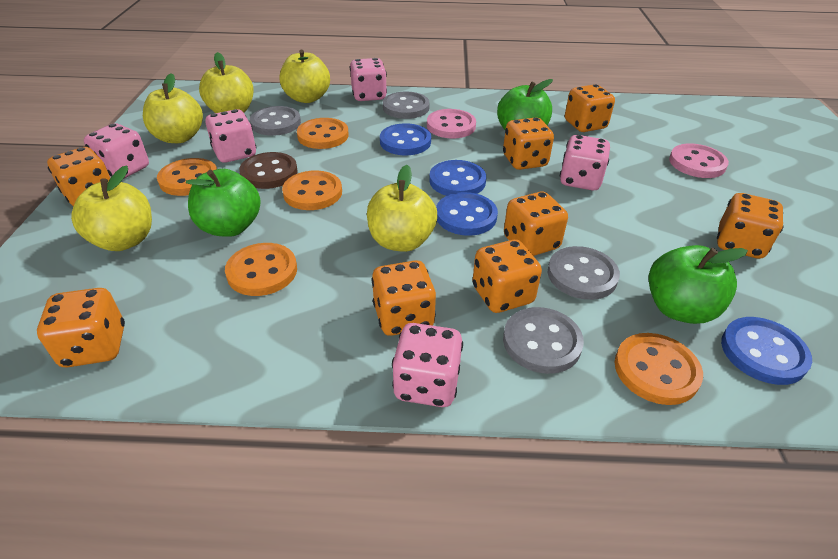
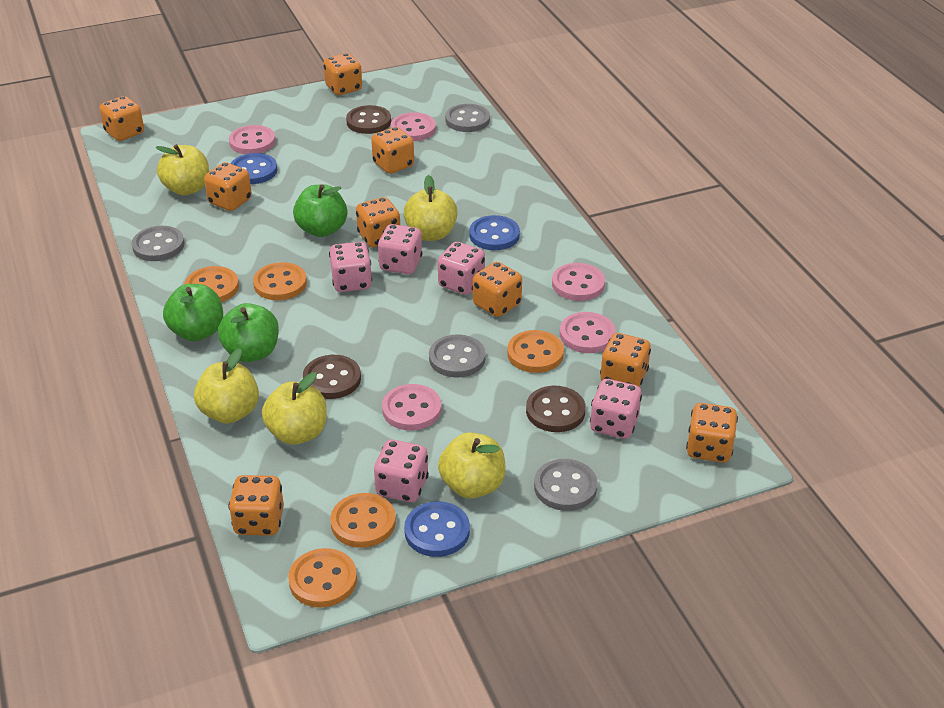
blue button: 4 -> 3
brown button: 1 -> 3
orange dice: 8 -> 9
pink button: 2 -> 5

